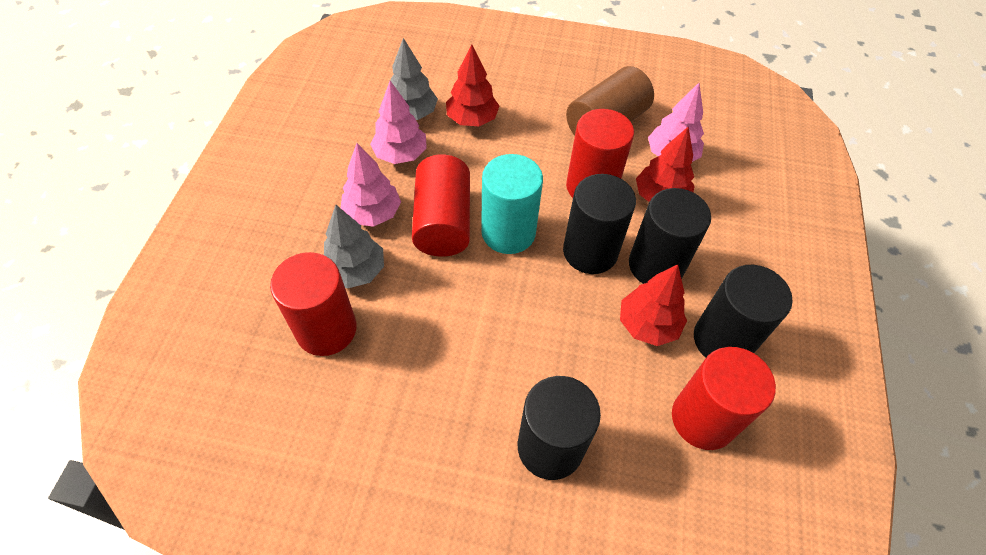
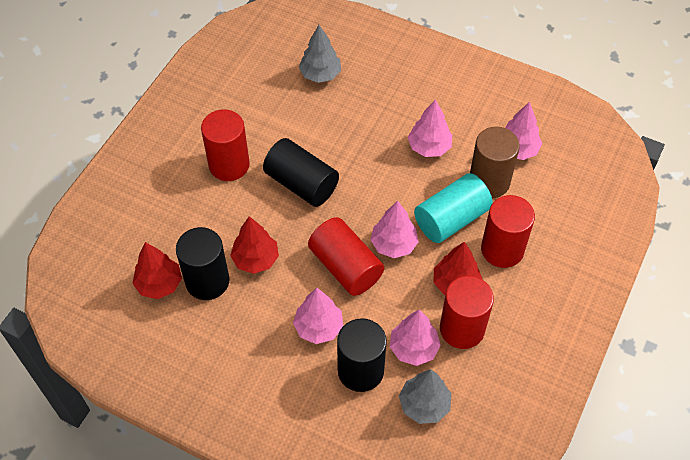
black cylinder: 4 -> 3
pink tree: 3 -> 5

